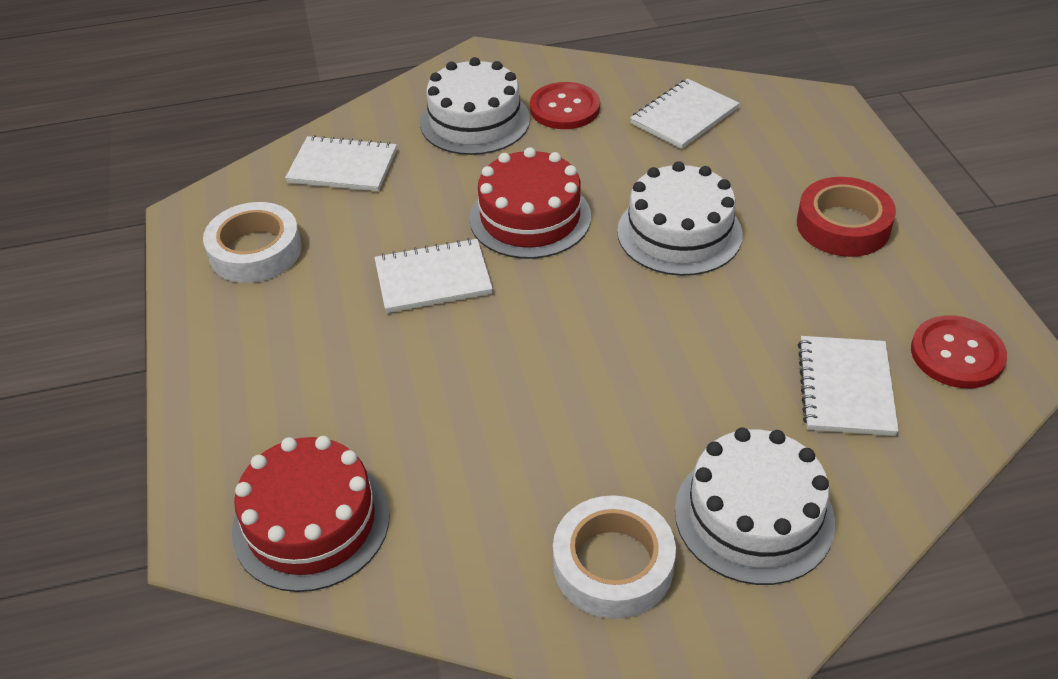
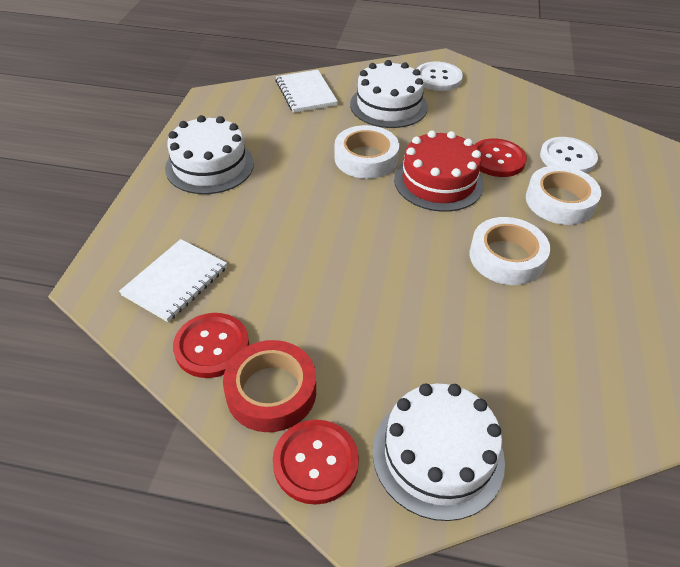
red button: 2 -> 3
red cake: 2 -> 1
white button: 0 -> 2
white notebook: 4 -> 2
white tape: 2 -> 3

